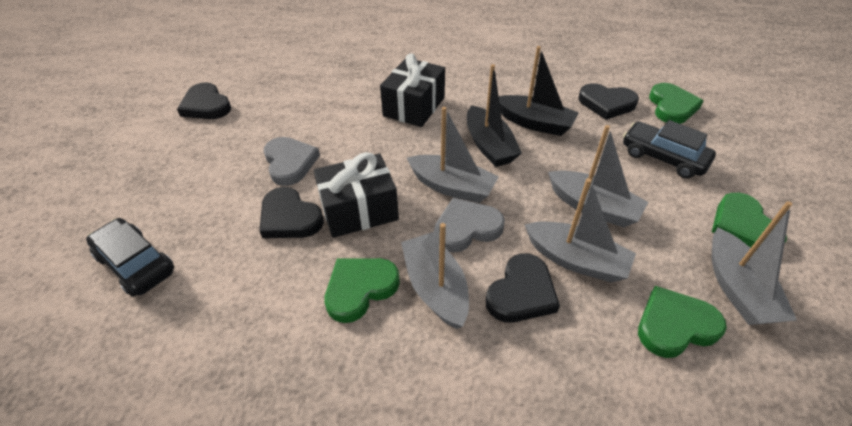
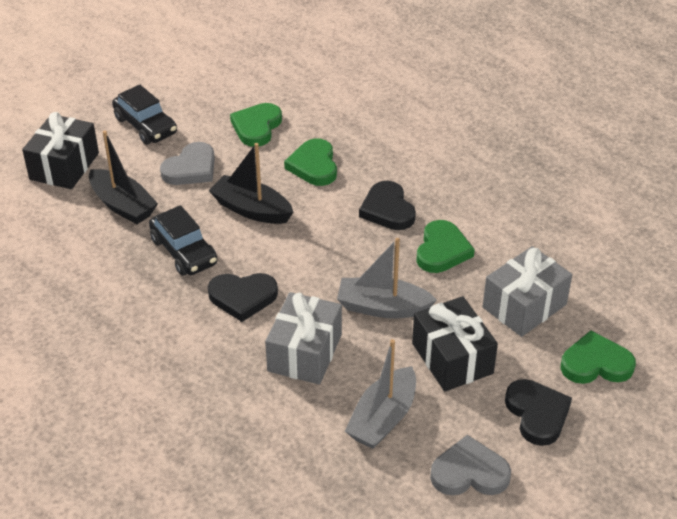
black heart: 4 -> 3
grey boat: 5 -> 2
grey gift: 0 -> 2

